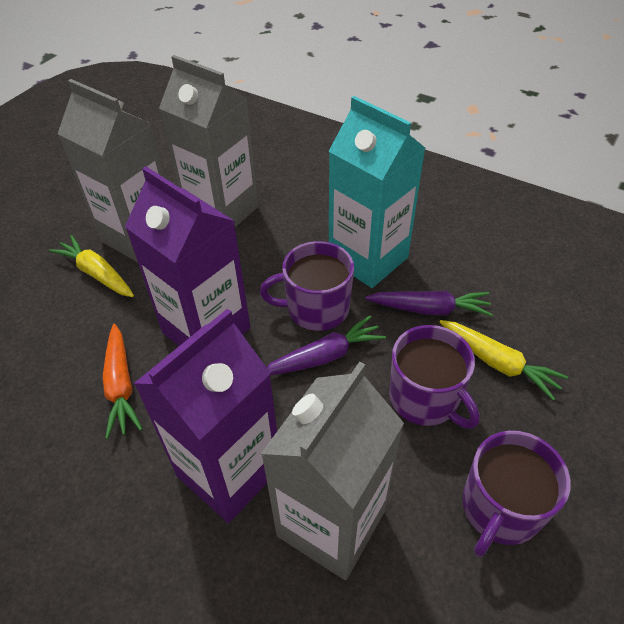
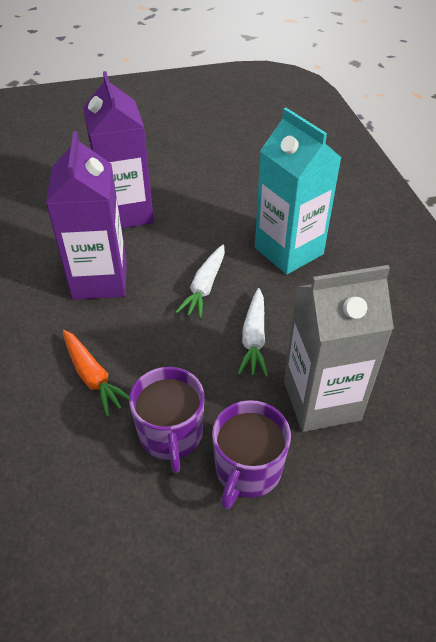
grey carton: 3 -> 1
purple carrot: 2 -> 0
purple mug: 3 -> 2
white carrot: 0 -> 2
yellow carrot: 2 -> 0

